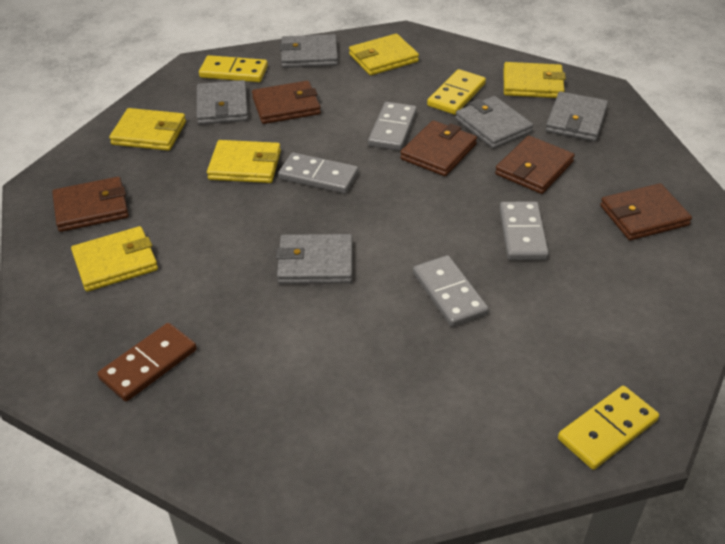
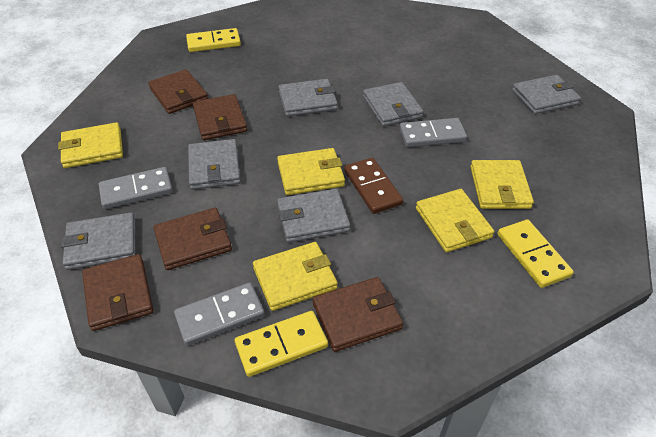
grey domino: 4 -> 3
grey wallet: 5 -> 6

